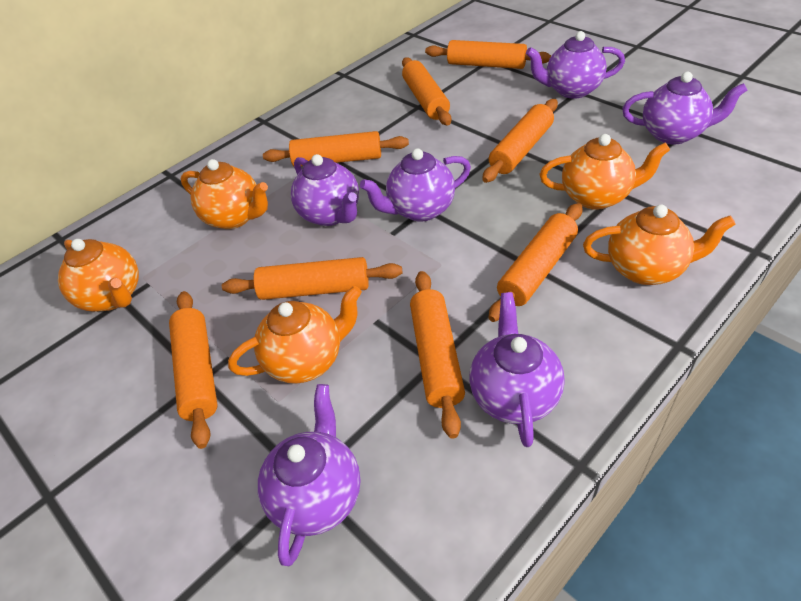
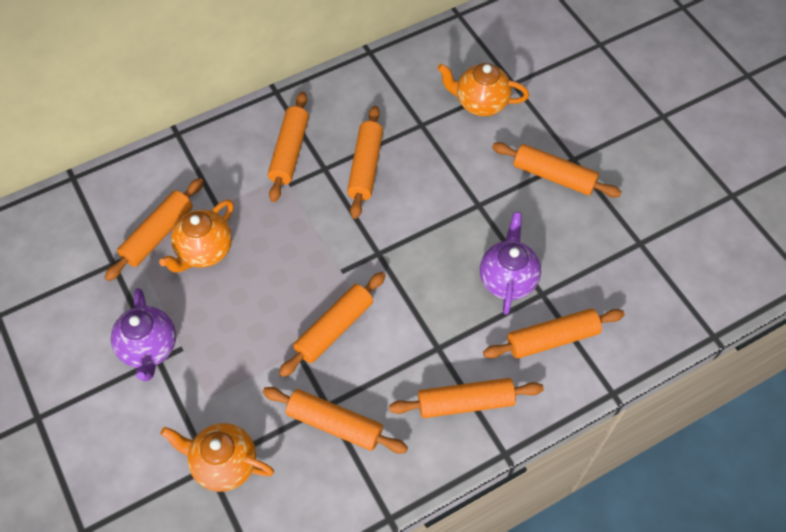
orange teapot: 5 -> 3
purple teapot: 6 -> 2

